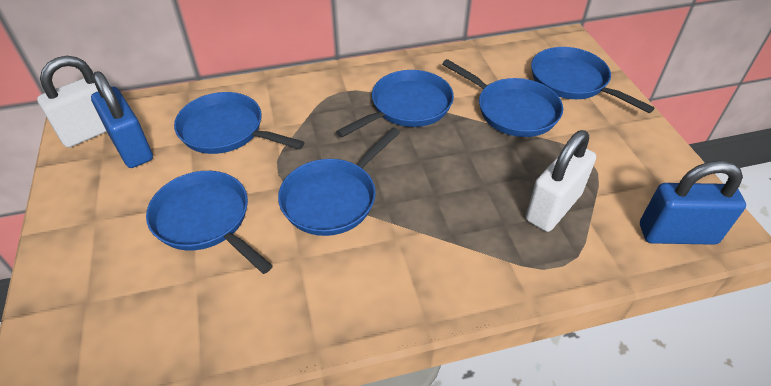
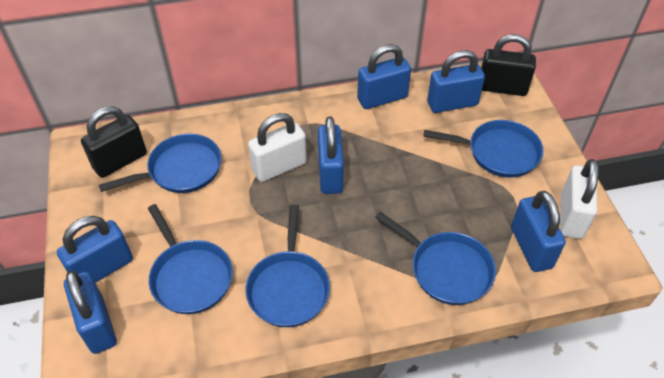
black padlock: 0 -> 2
blue padlock: 2 -> 6
blue pan: 6 -> 5

